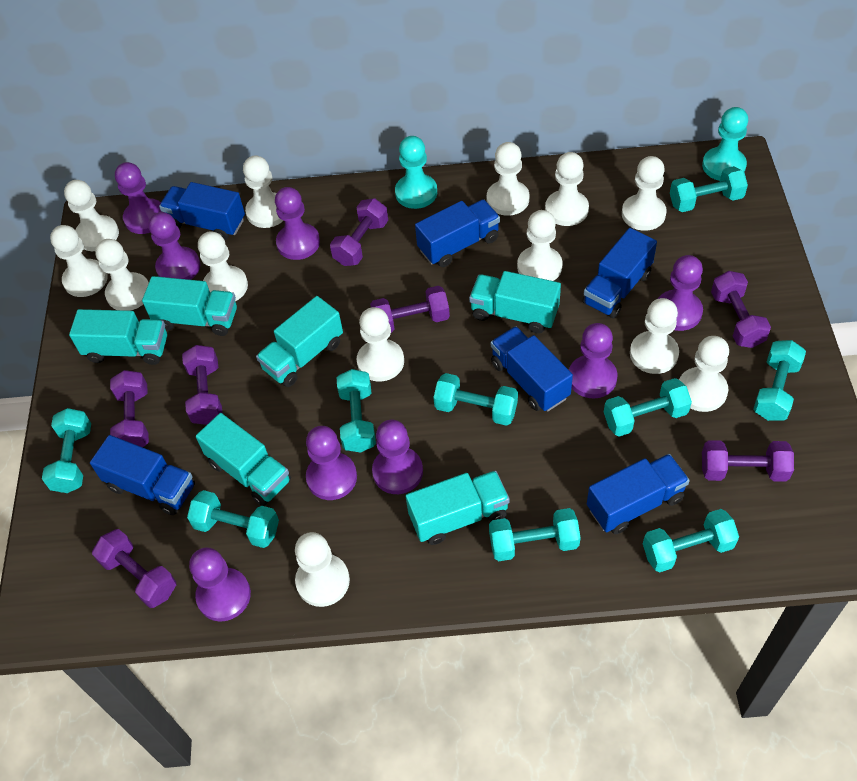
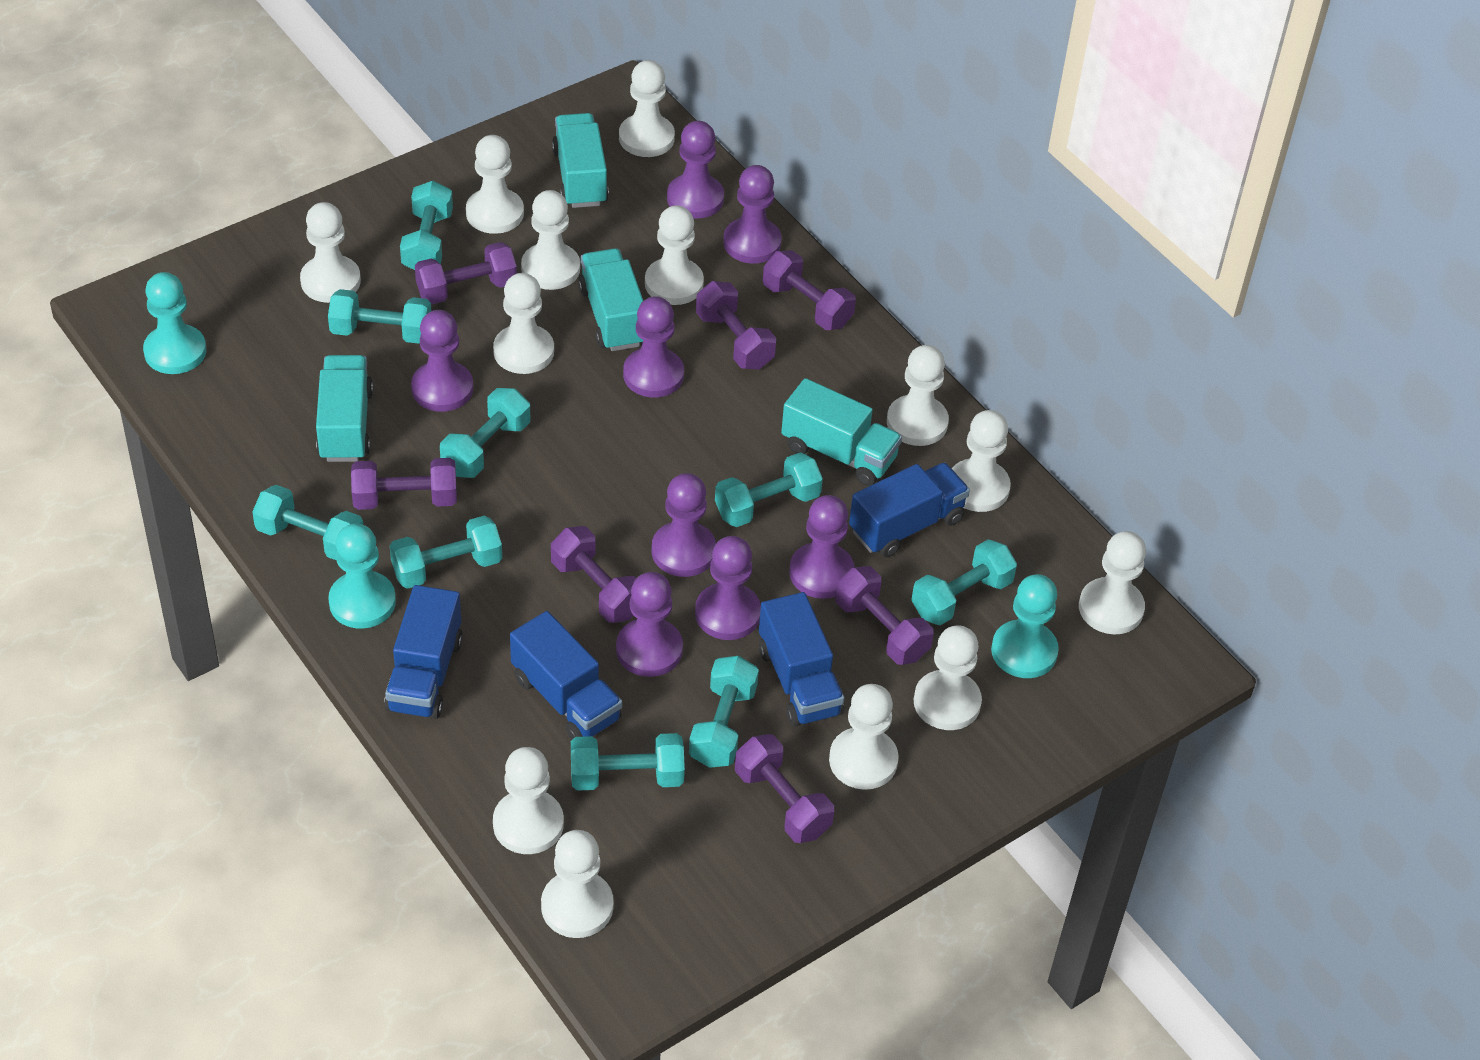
blue truck: 6 -> 4
turquoise pawn: 2 -> 3
turquoise truck: 6 -> 4

